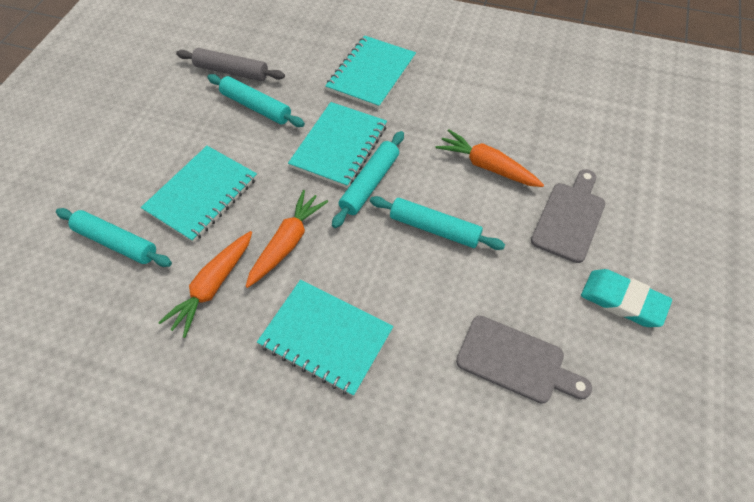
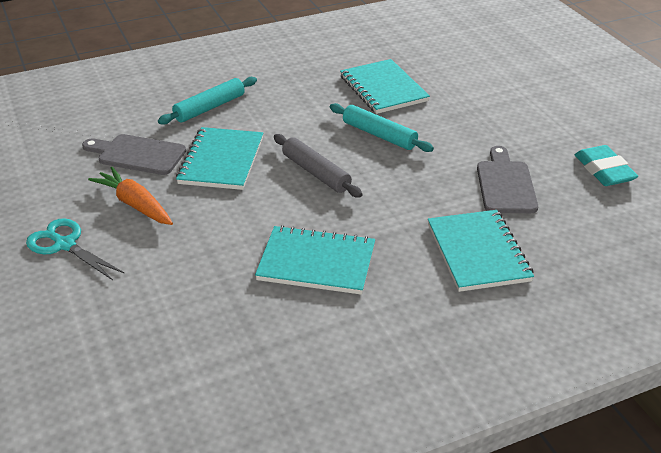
orange carrot: 3 -> 1
turquoise rolling pin: 4 -> 2
turquoise scissors: 0 -> 1

